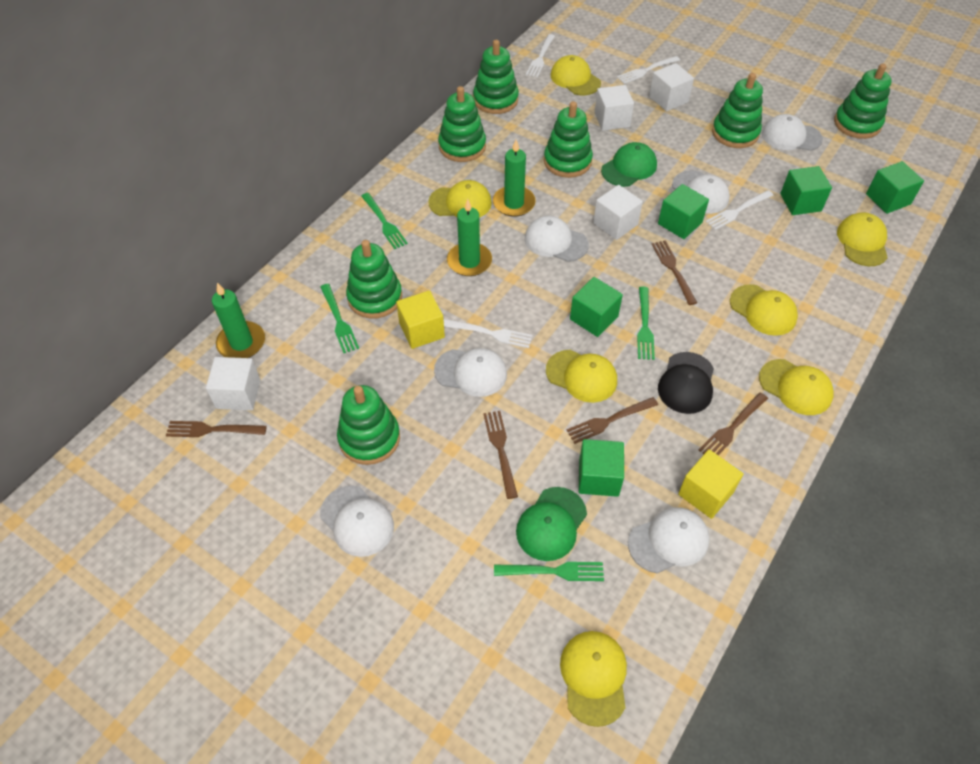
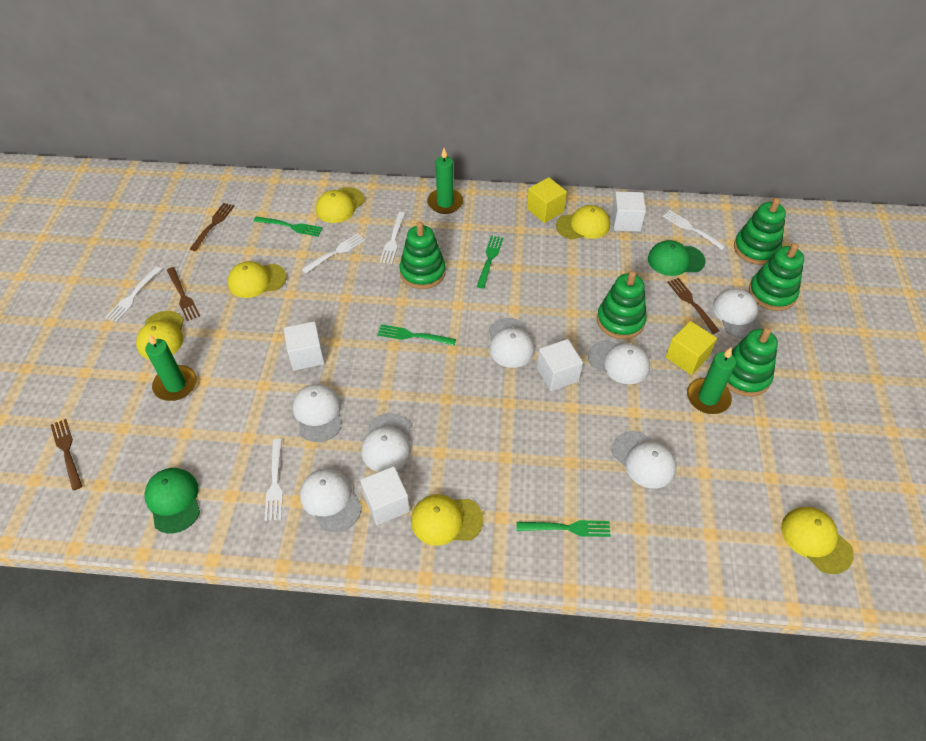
black cap: 1 -> 0
brown fork: 5 -> 4
green cube: 5 -> 0
green stacking toy: 7 -> 5
white cap: 6 -> 7
white fork: 4 -> 5
yellow cap: 7 -> 6

